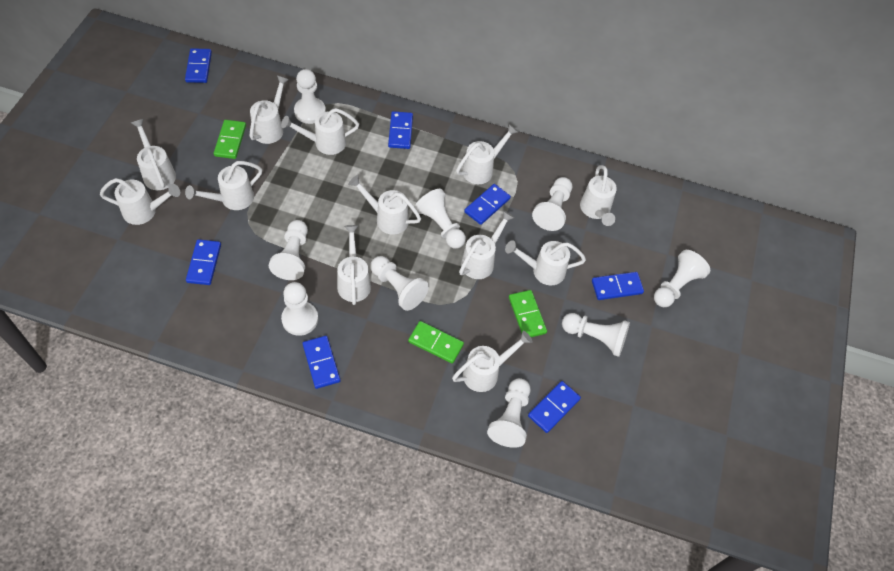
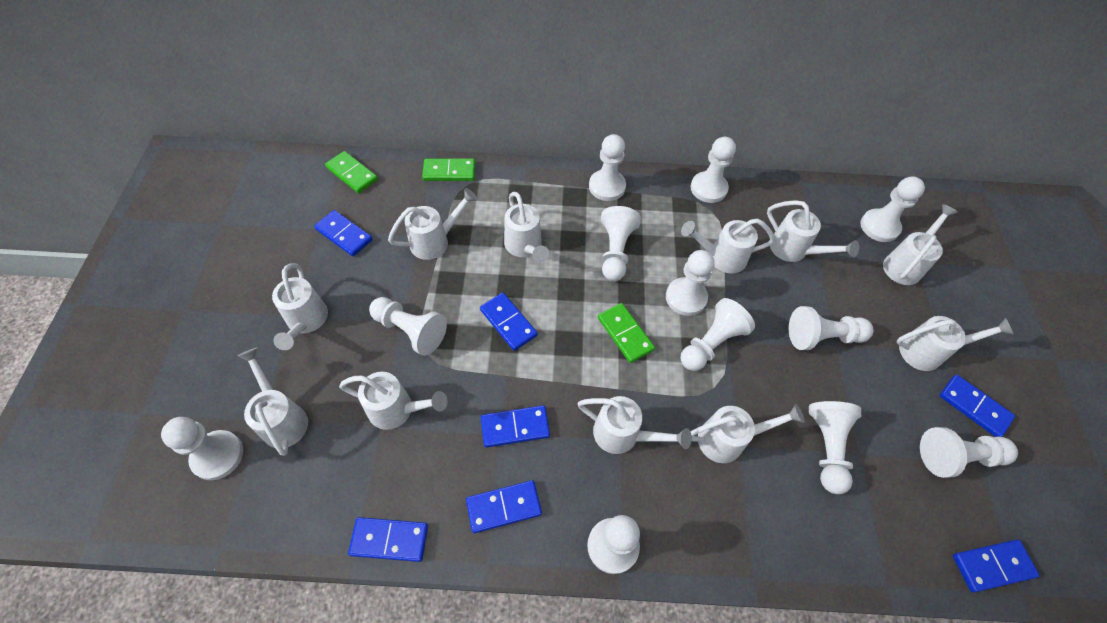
white pawn: 9 -> 12
white watering can: 12 -> 11

